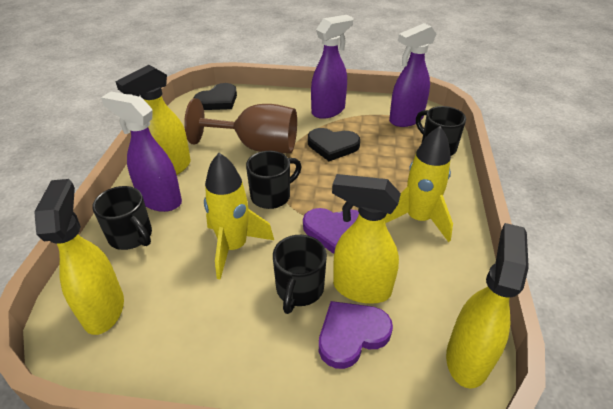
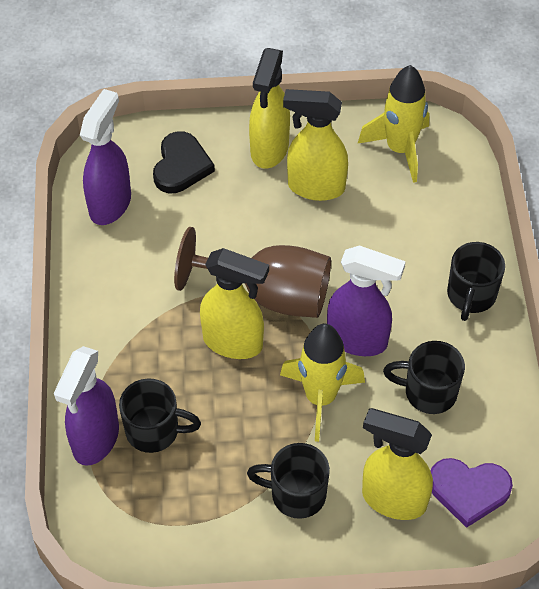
black heart: 2 -> 1
purple heart: 2 -> 1

